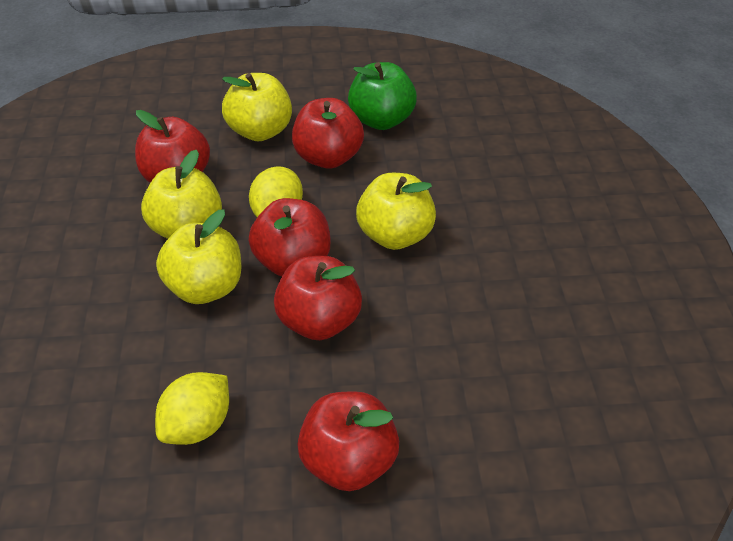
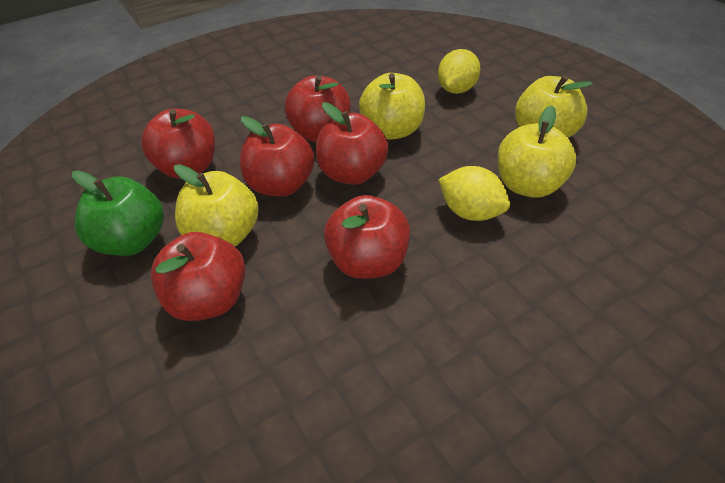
red apple: 5 -> 6

